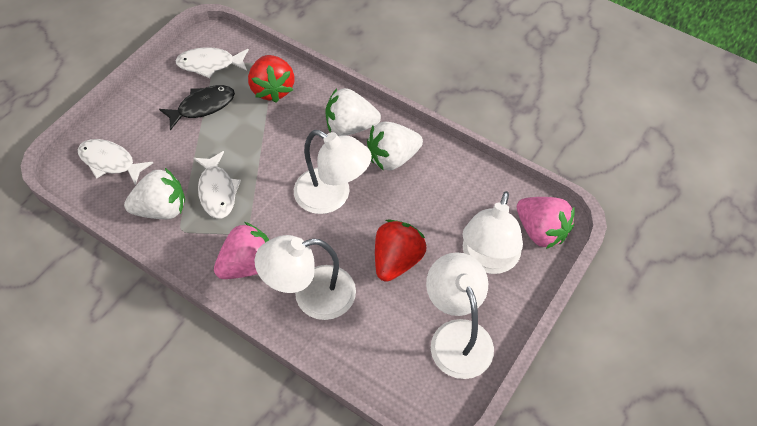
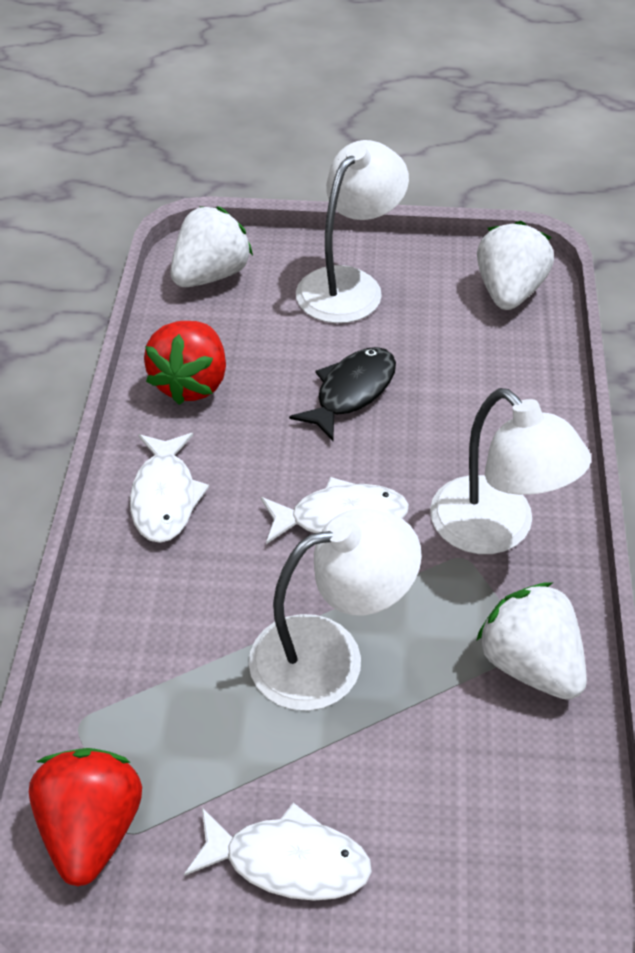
pink strawberry: 2 -> 0
white lamp: 4 -> 3

